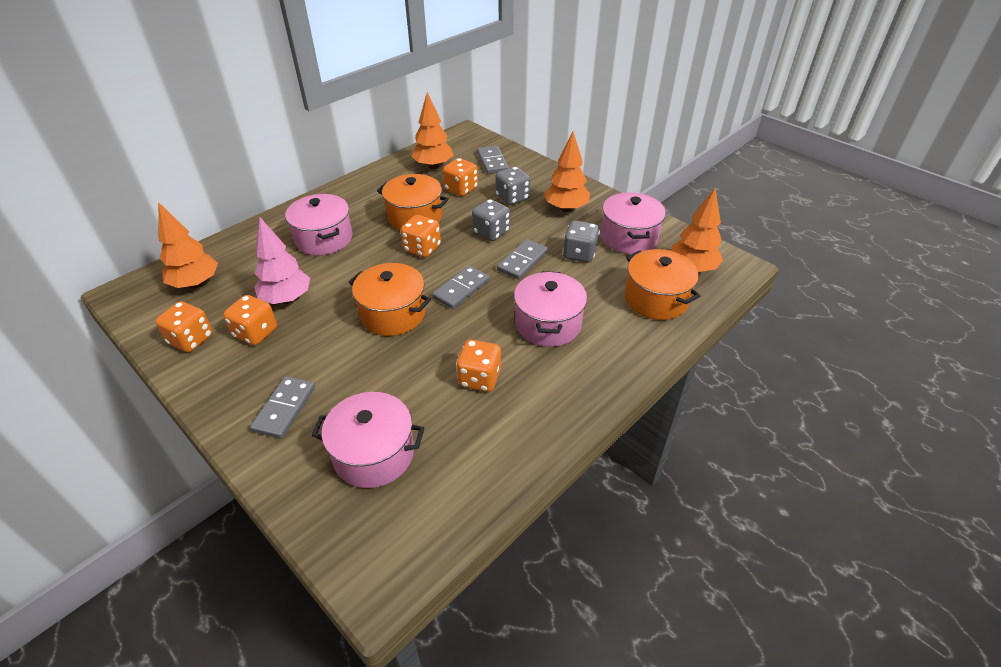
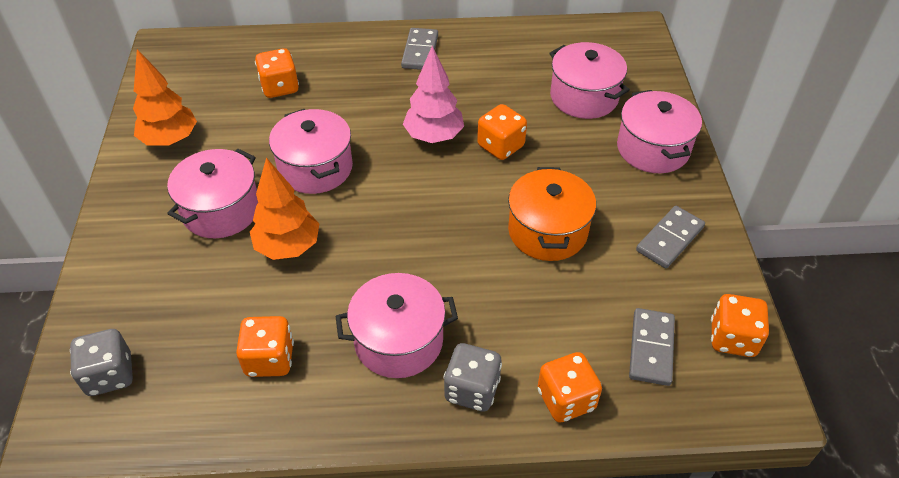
grey dice: 3 -> 2
grey domino: 4 -> 3
orange pot: 3 -> 1
orange tree: 4 -> 2
pink pot: 4 -> 5

